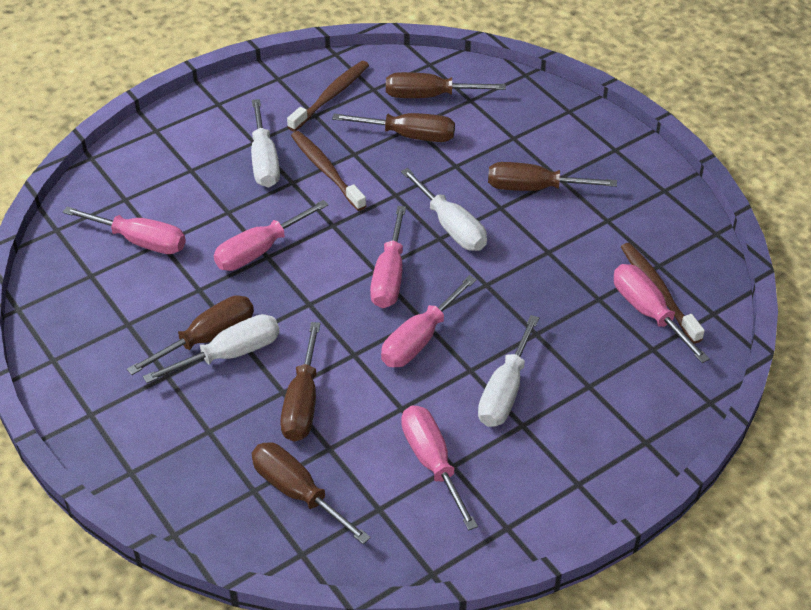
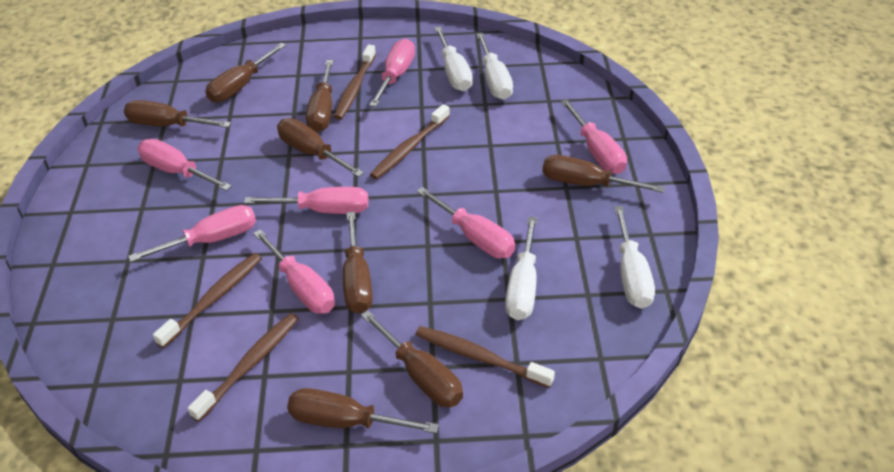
brown screwdriver: 6 -> 8
brown toothbrush: 3 -> 5
pink screwdriver: 6 -> 7

